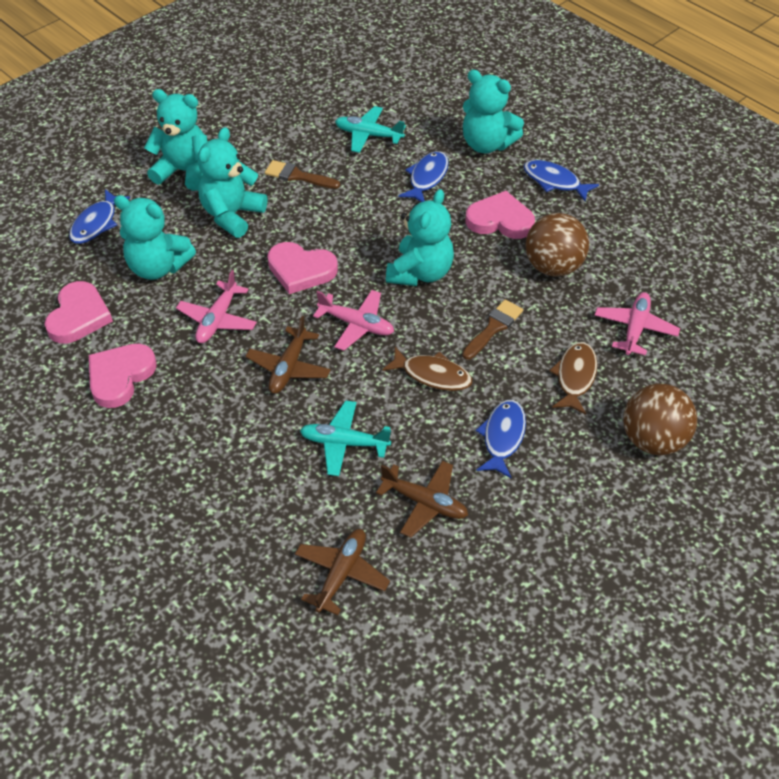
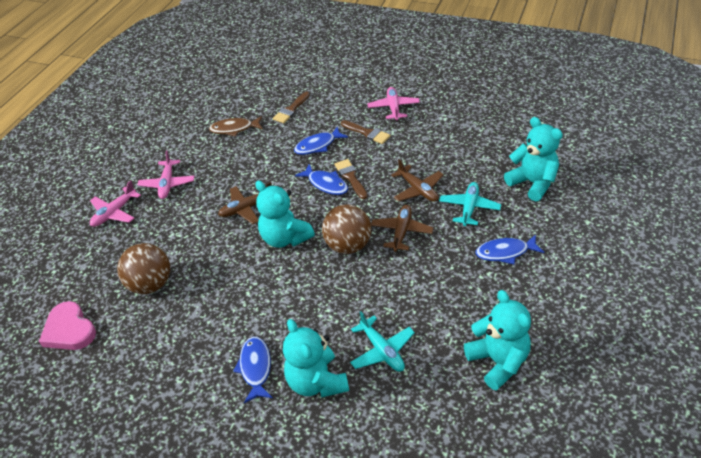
brown brush: 2 -> 3
brown fish: 2 -> 1
pink heart: 4 -> 1
turquoise teddy bear: 5 -> 4

